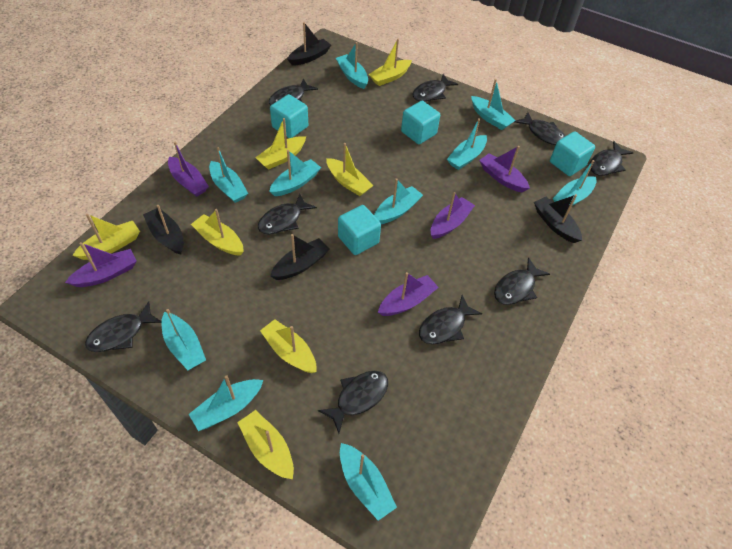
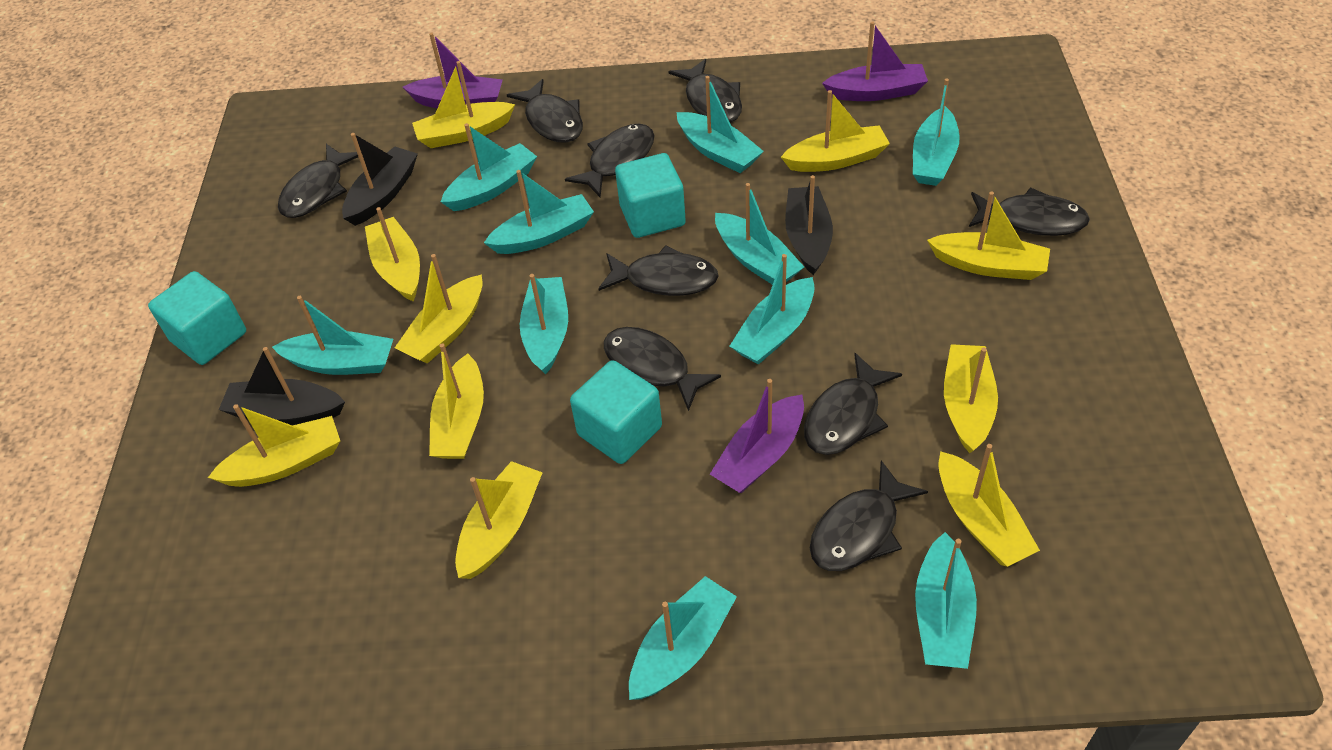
black boat: 4 -> 3
purple boat: 5 -> 3
turquoise cube: 4 -> 3
yellow boat: 7 -> 10

